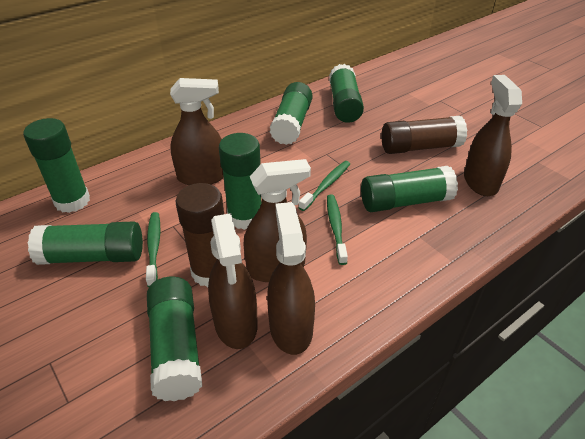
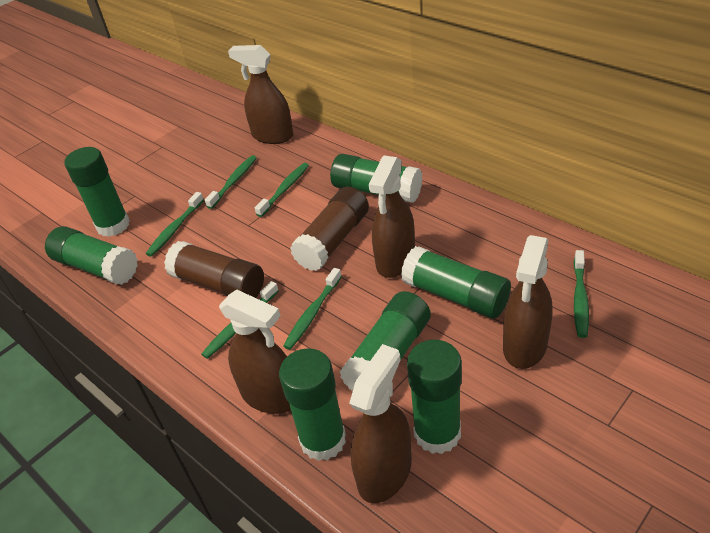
green toothbrush: 3 -> 6

